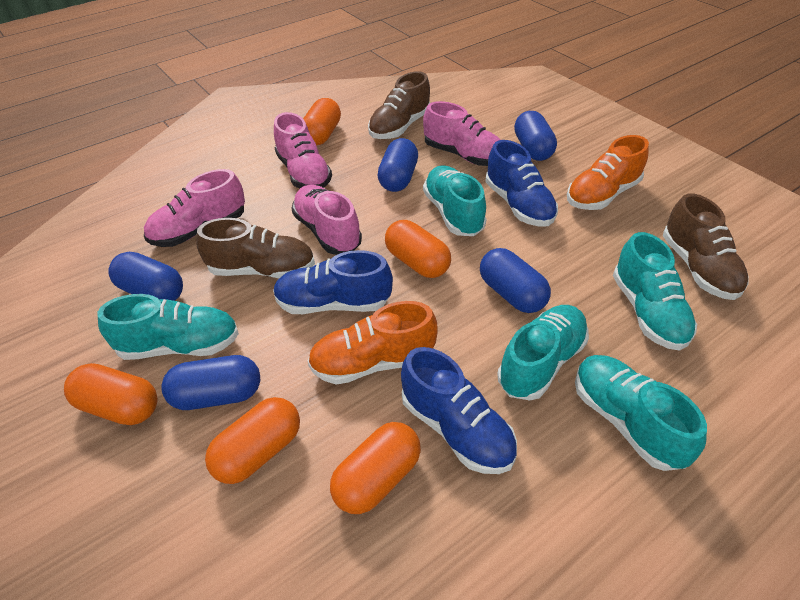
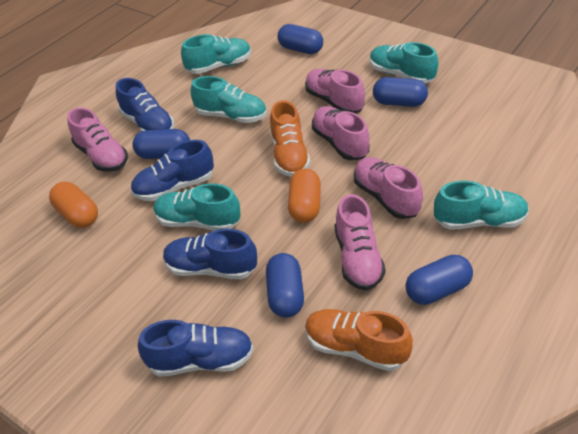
blue shoe: 3 -> 4
brown shoe: 3 -> 0
orange capsule: 5 -> 2
pink shoe: 4 -> 5

